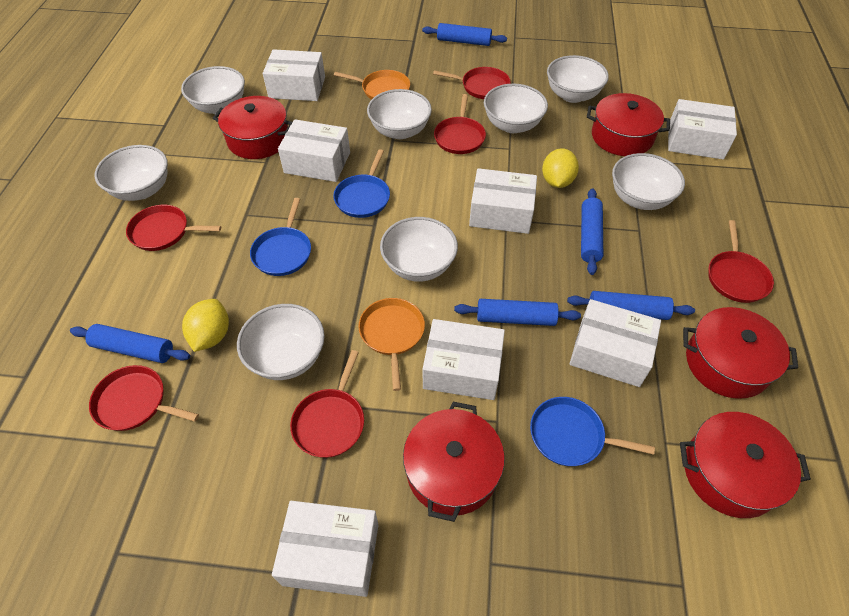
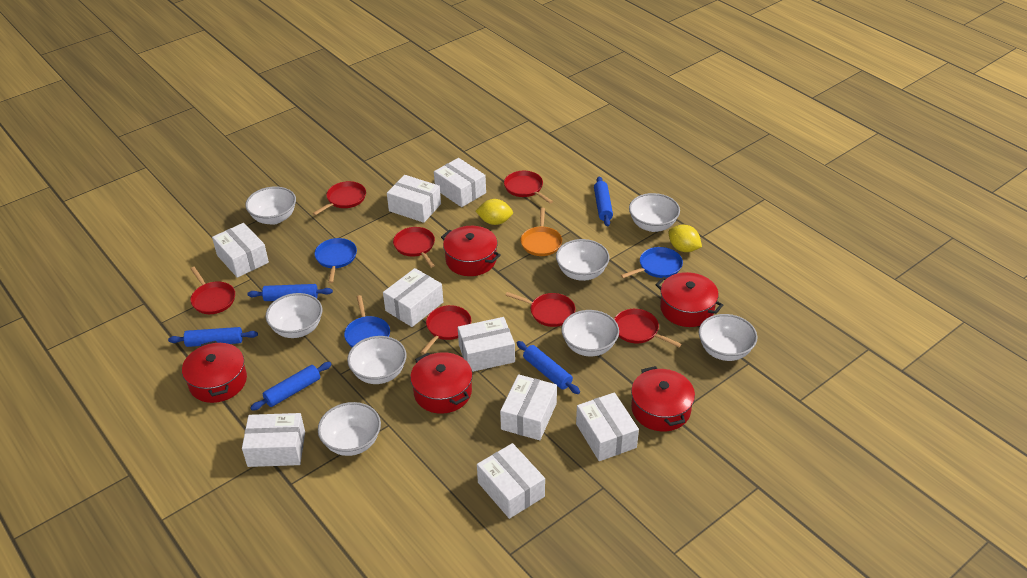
orange pan: 2 -> 1
red pan: 6 -> 7
white box: 7 -> 9

